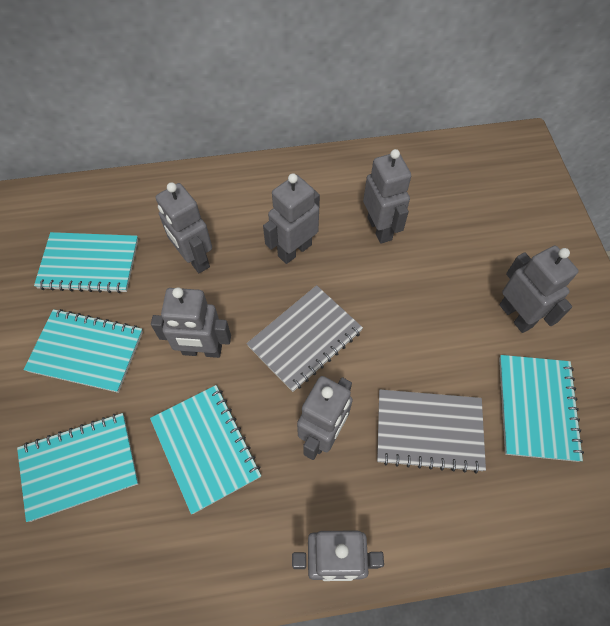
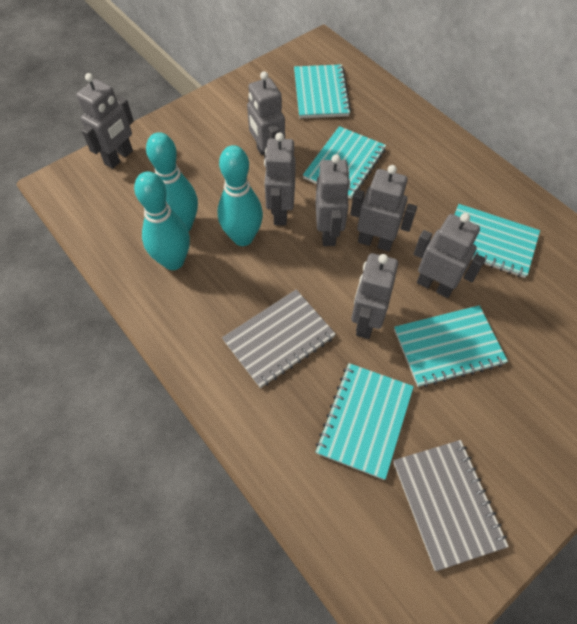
turquoise bowling pin: 0 -> 3

